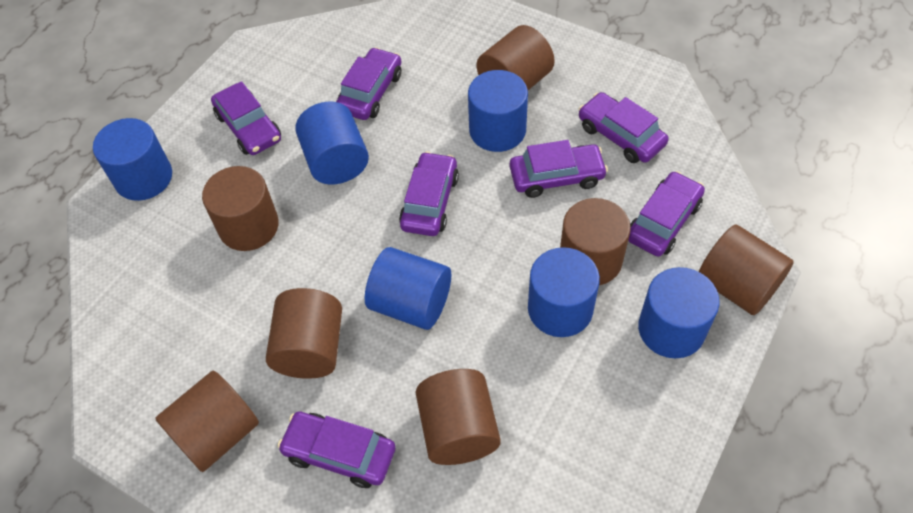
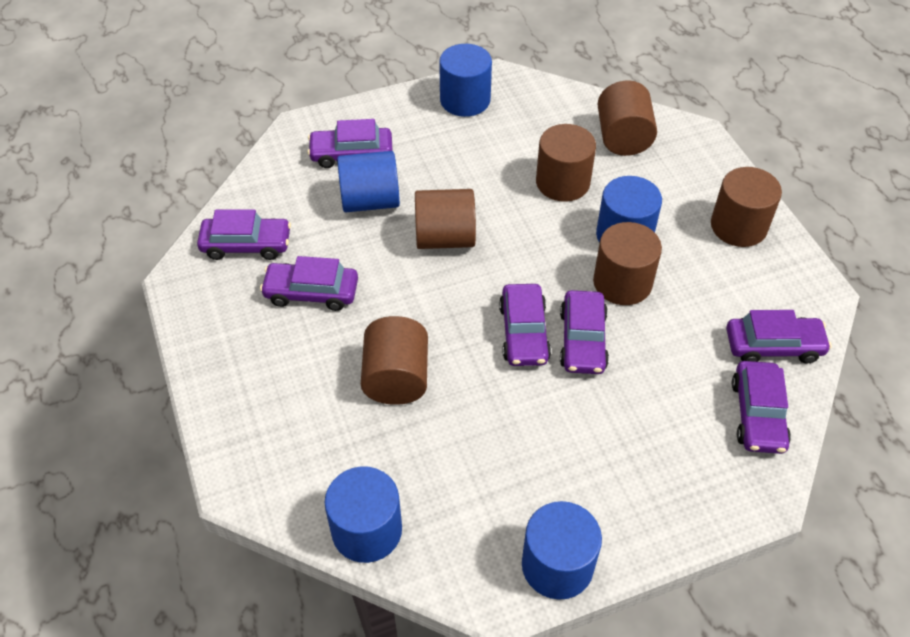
blue cylinder: 6 -> 5
brown cylinder: 7 -> 6

